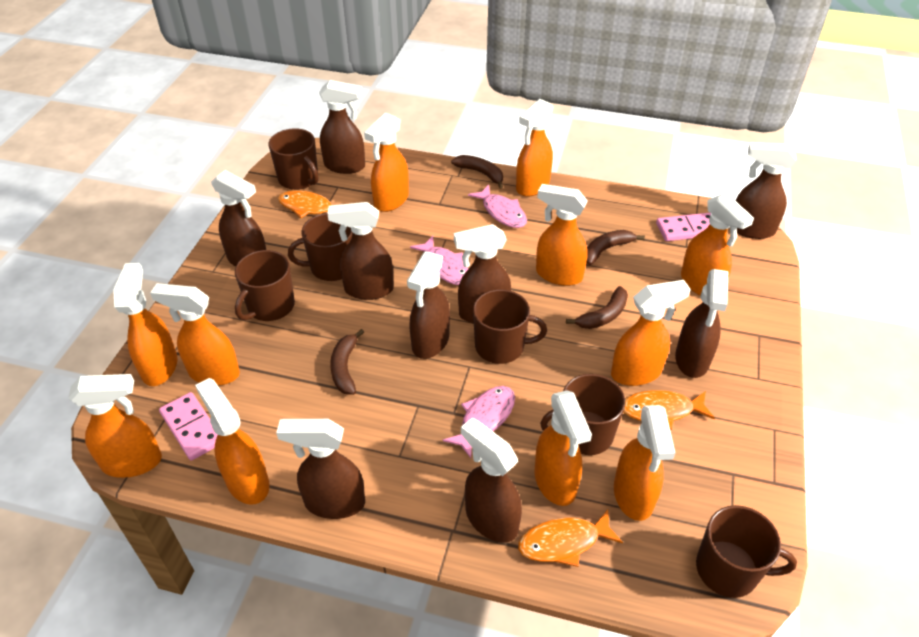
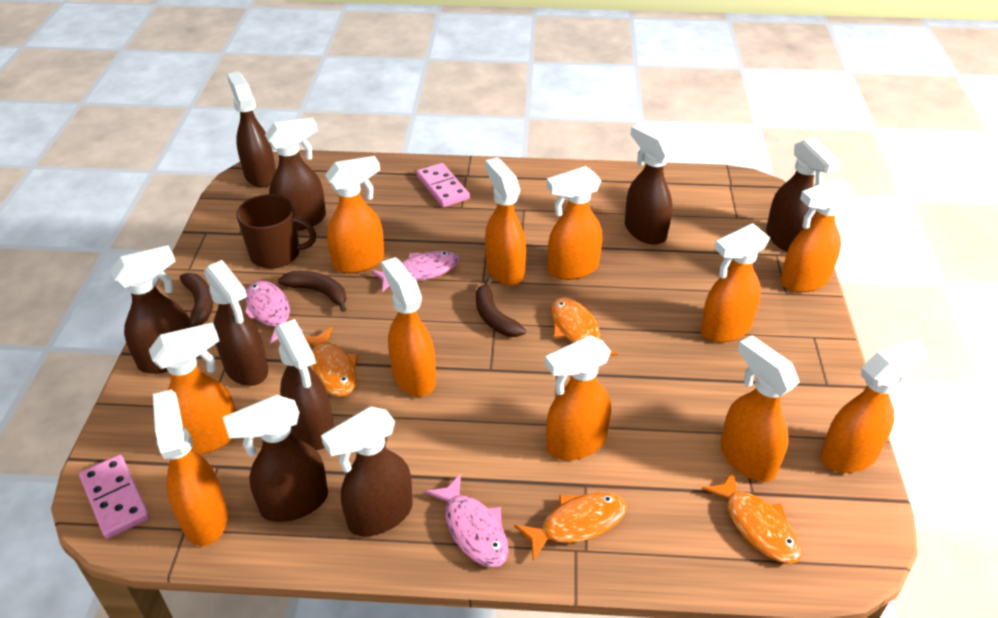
brown banana: 4 -> 3
brown mug: 6 -> 1
orange fish: 3 -> 4

